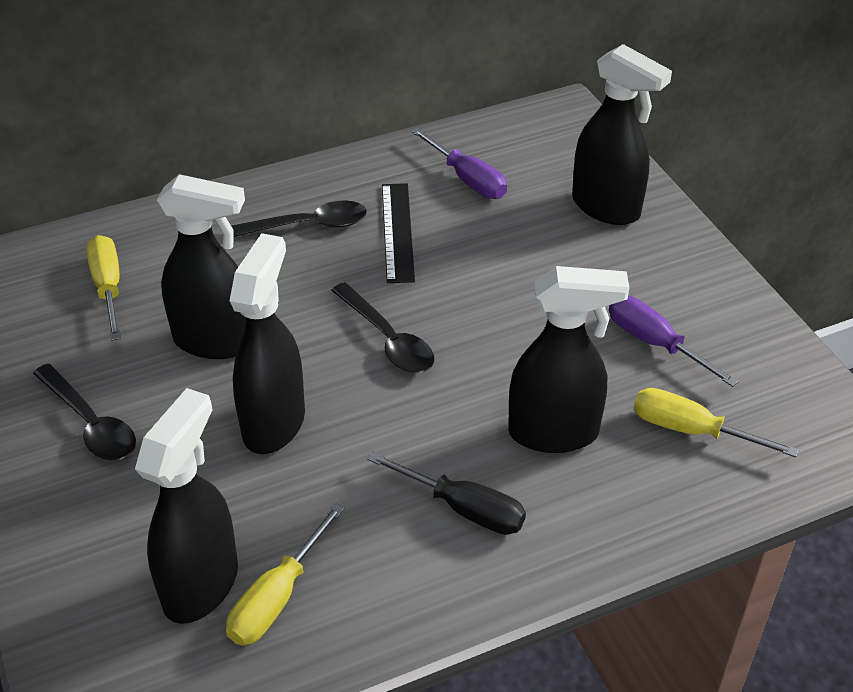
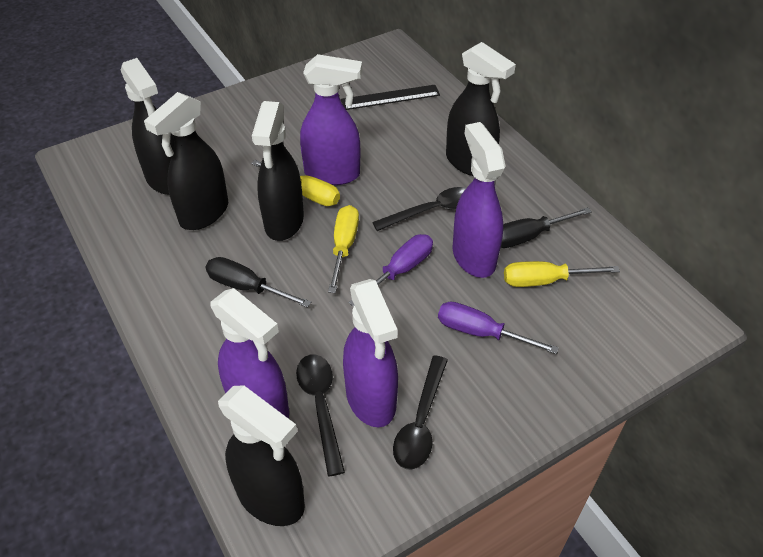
black screwdriver: 1 -> 2
purple spray bottle: 0 -> 4

